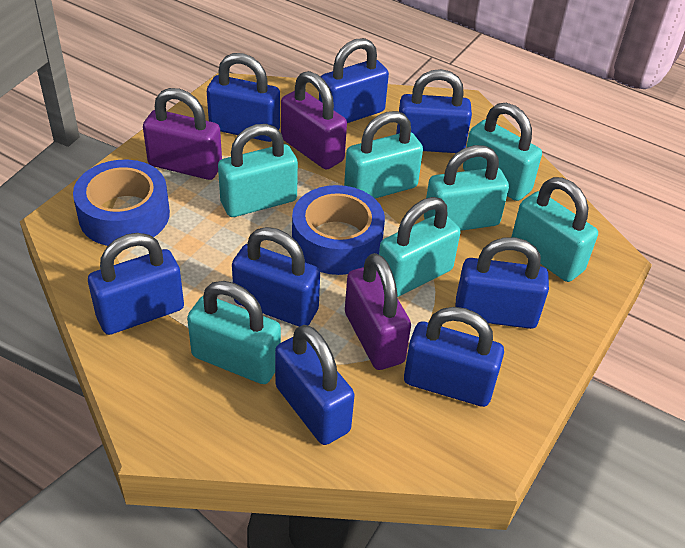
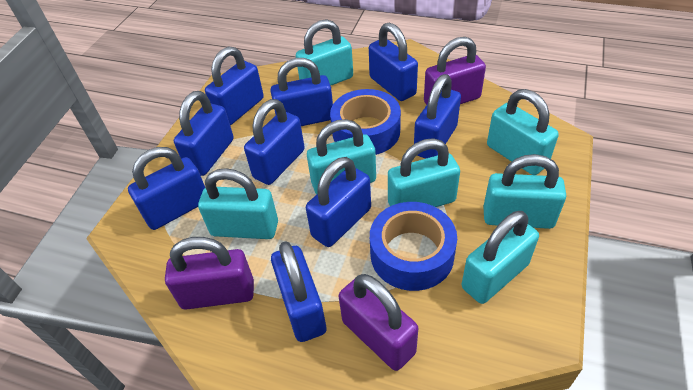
blue padlock: 8 -> 9

